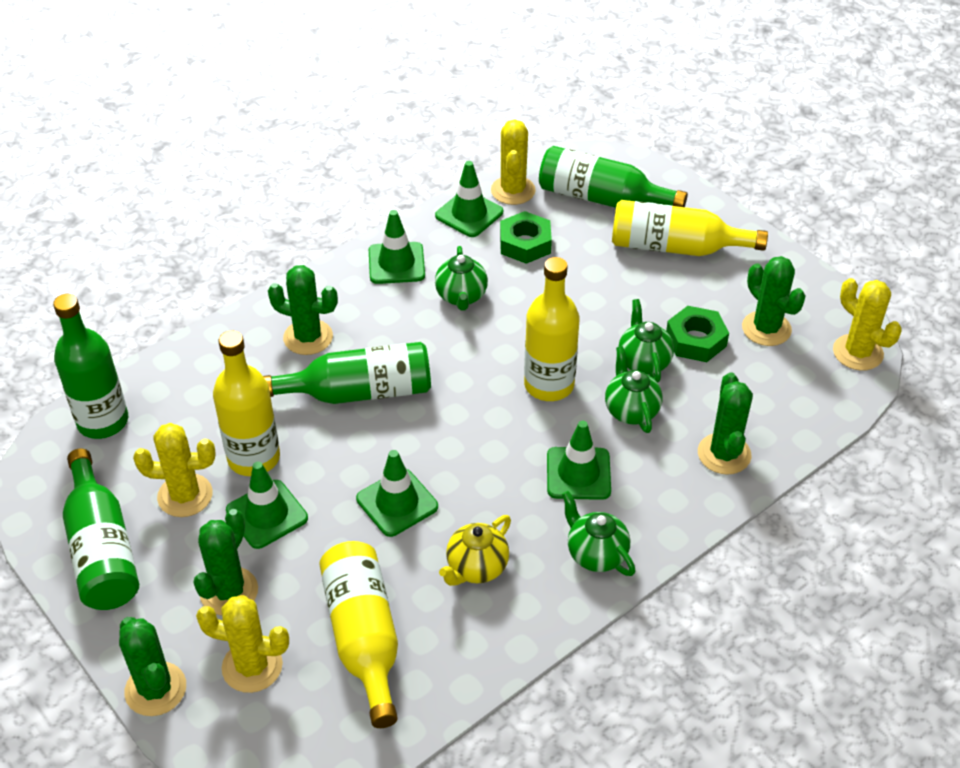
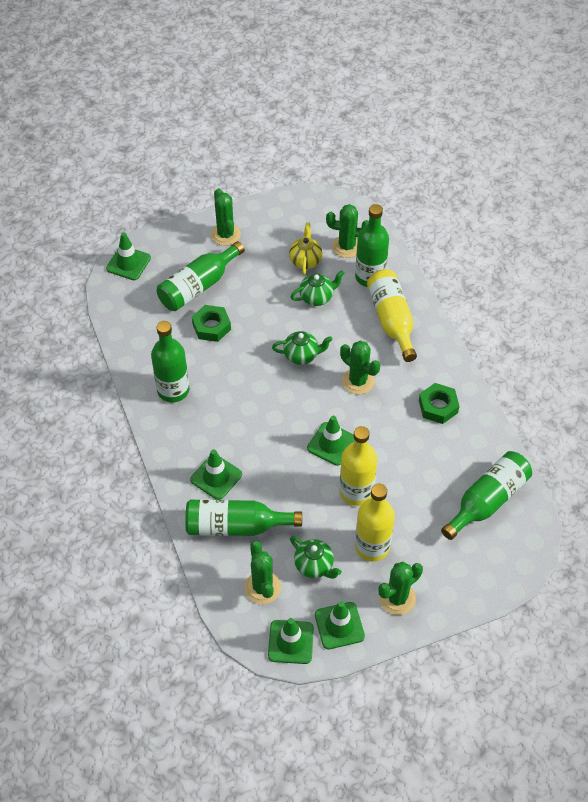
green bottle: 4 -> 5
green teapot: 4 -> 3
yellow bottle: 4 -> 3
yellow cactus: 4 -> 0

